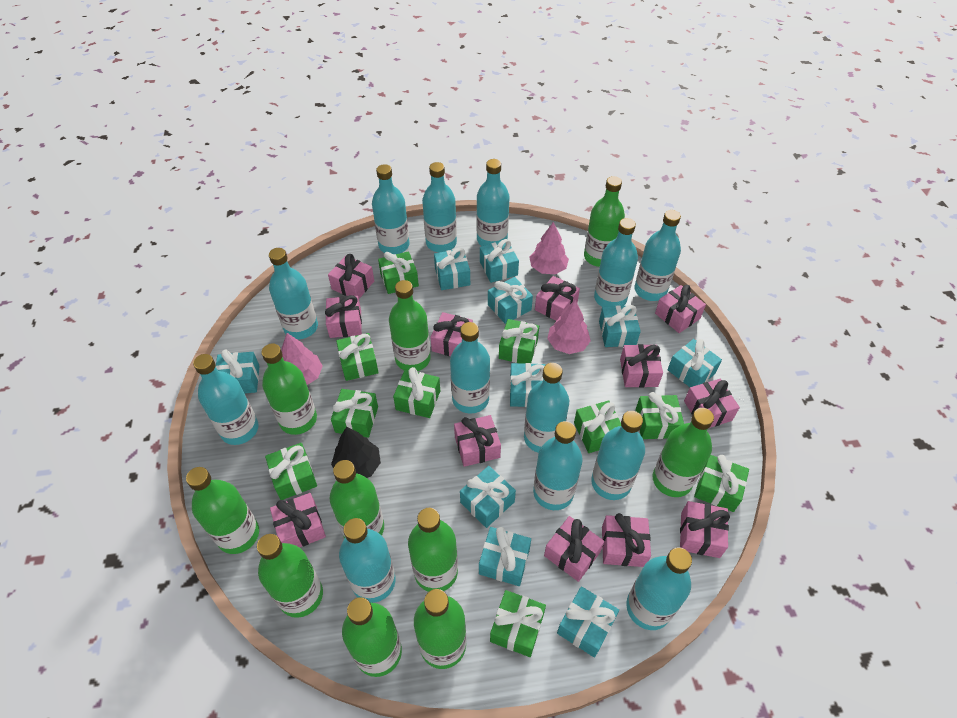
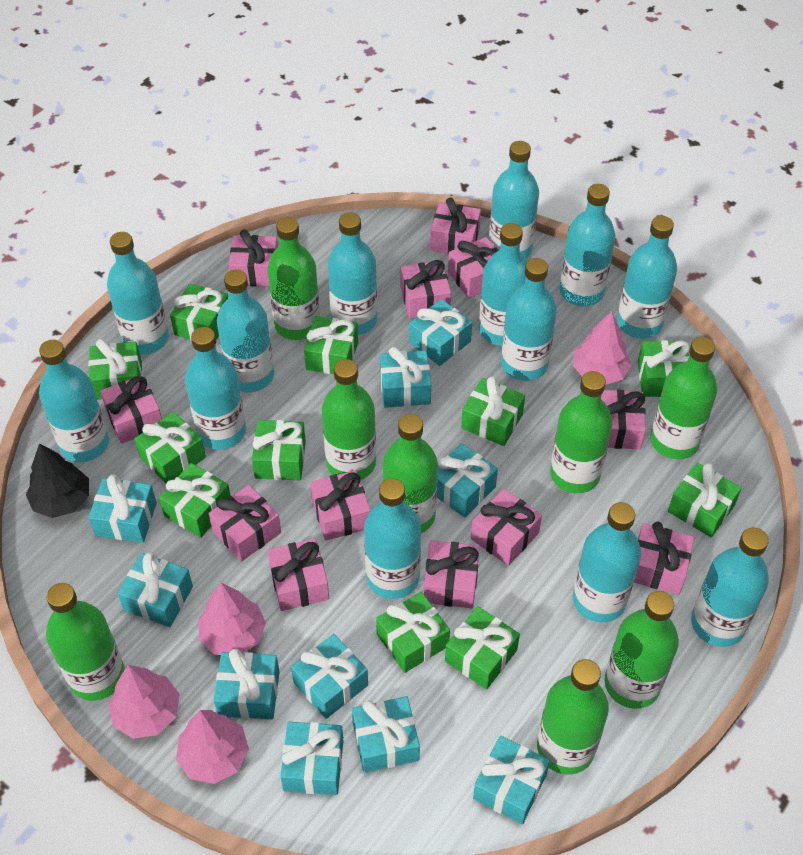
green bottle: 10 -> 8
green gift: 10 -> 11
pink tree: 3 -> 4

